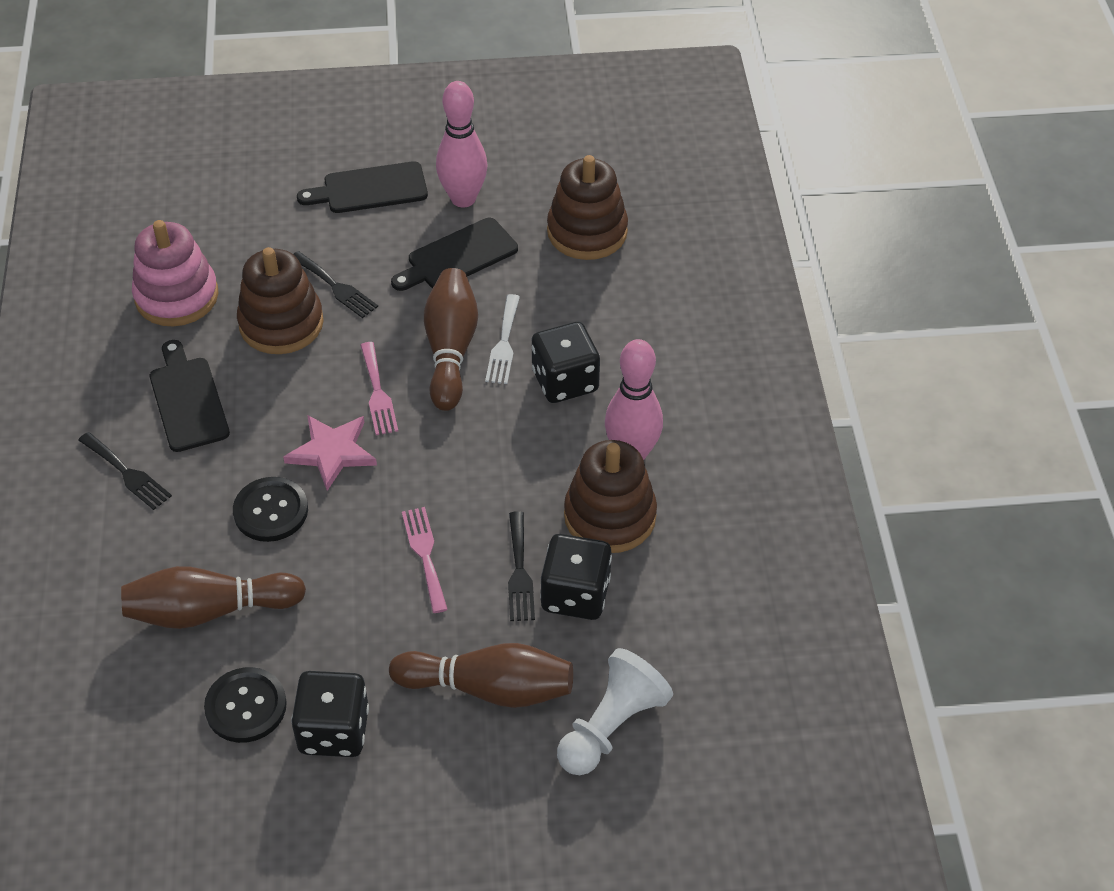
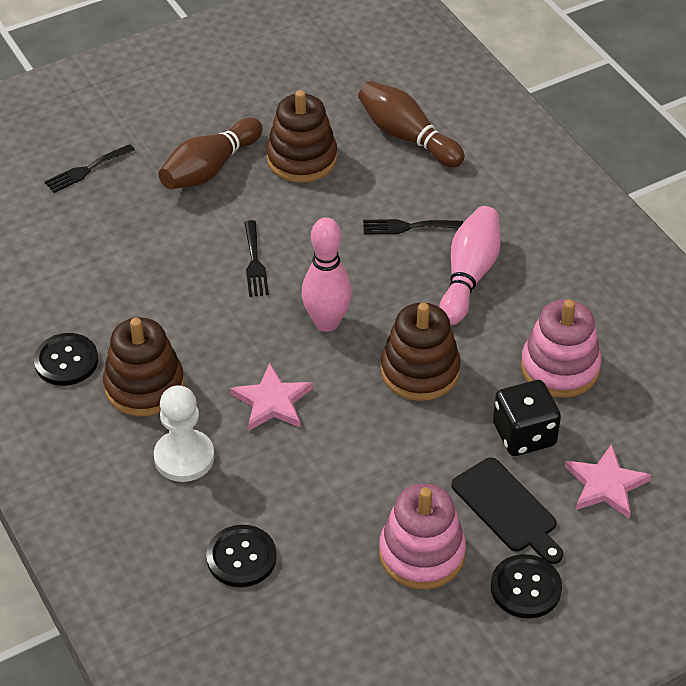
black button: 2 -> 3
black cutting board: 3 -> 1
black dice: 3 -> 1
brown bowling pin: 3 -> 2
pink fork: 2 -> 0
pink stacking toy: 1 -> 2
pink star: 1 -> 2
white fork: 1 -> 0

